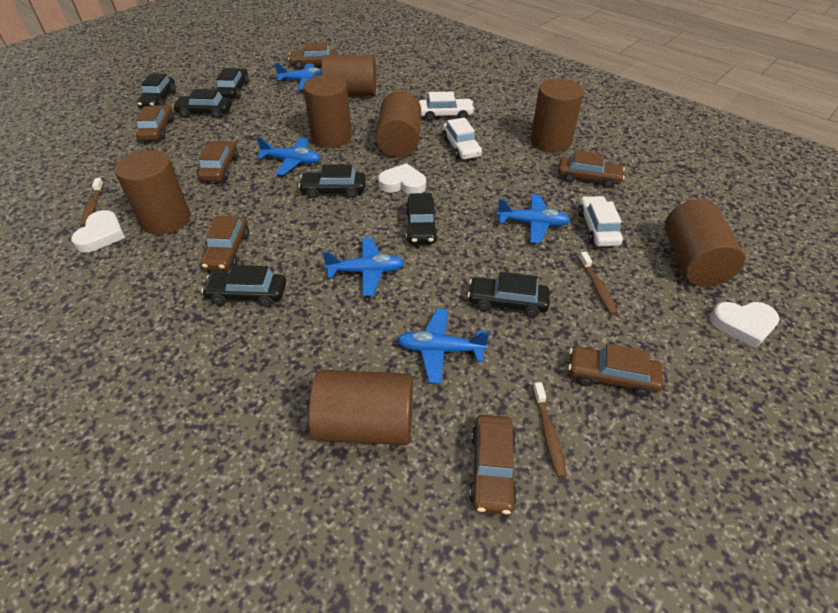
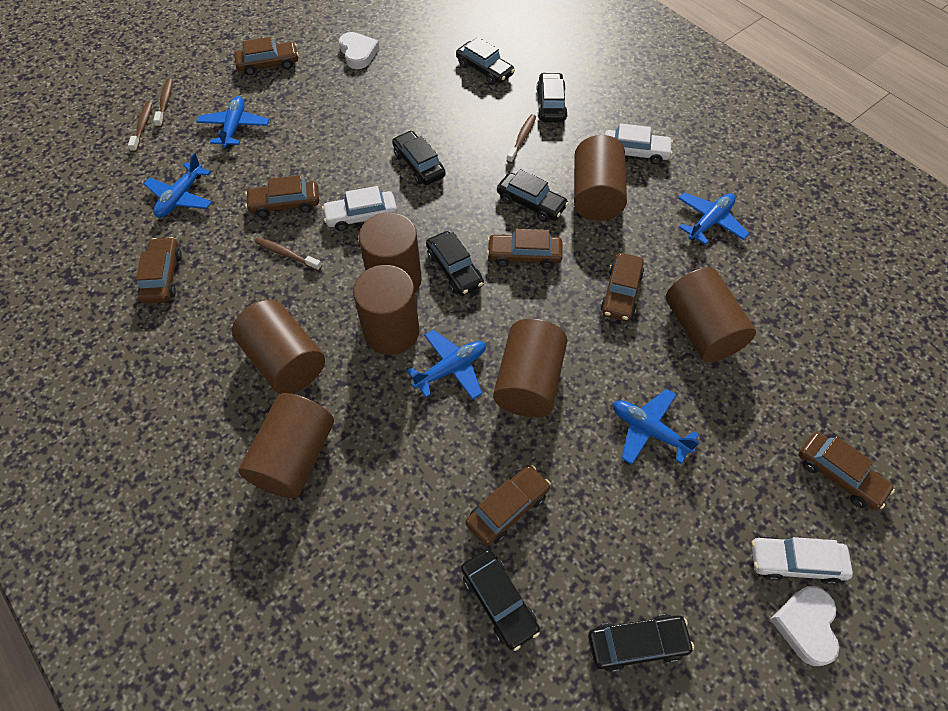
brown toothbrush: 3 -> 4
white heart: 3 -> 2

